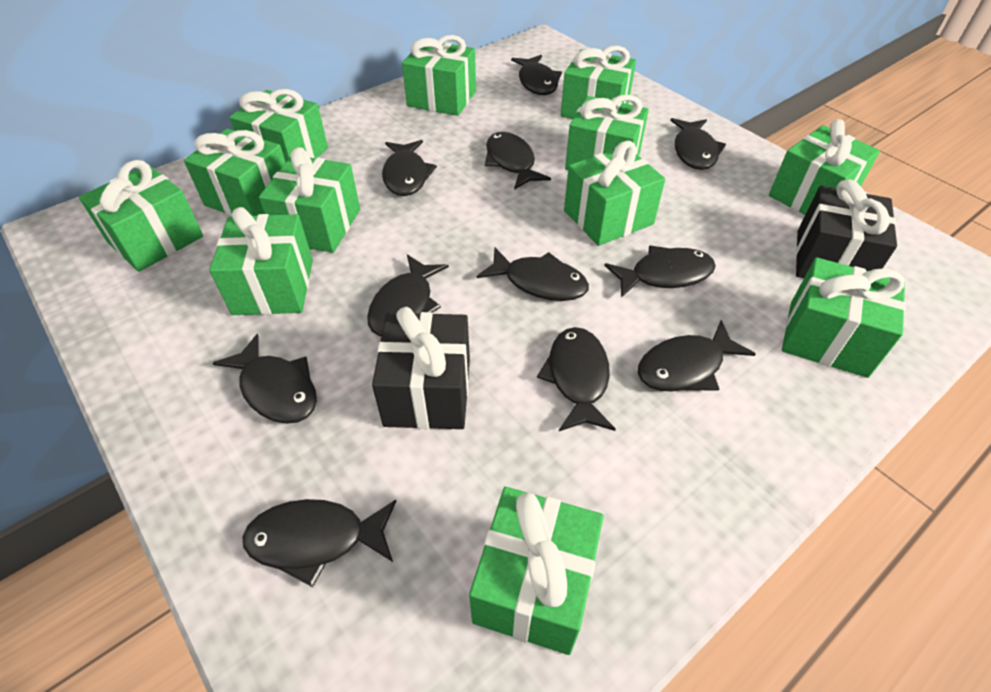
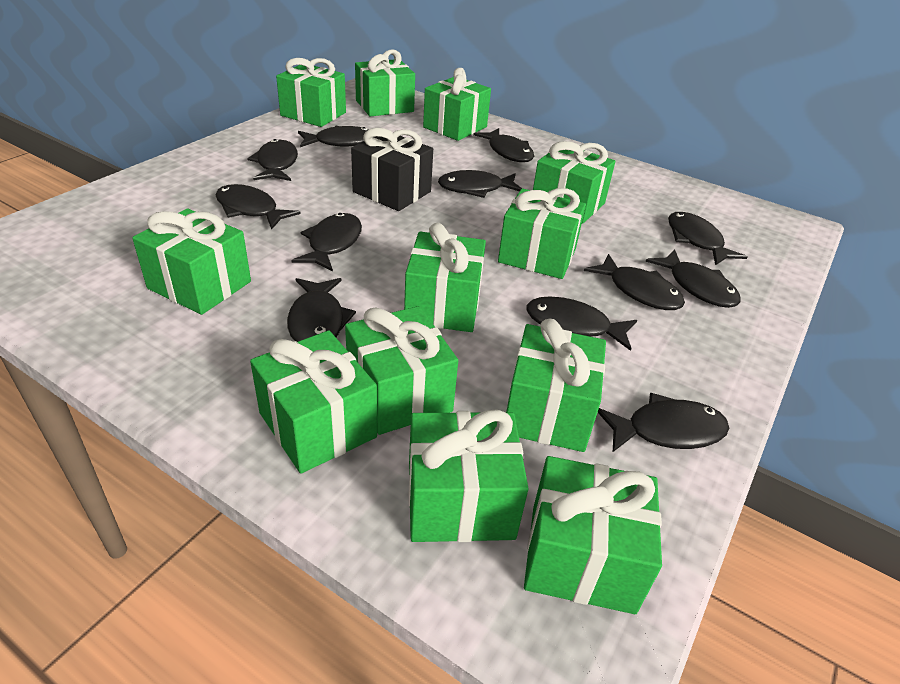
black fish: 11 -> 12
black gift: 2 -> 1

